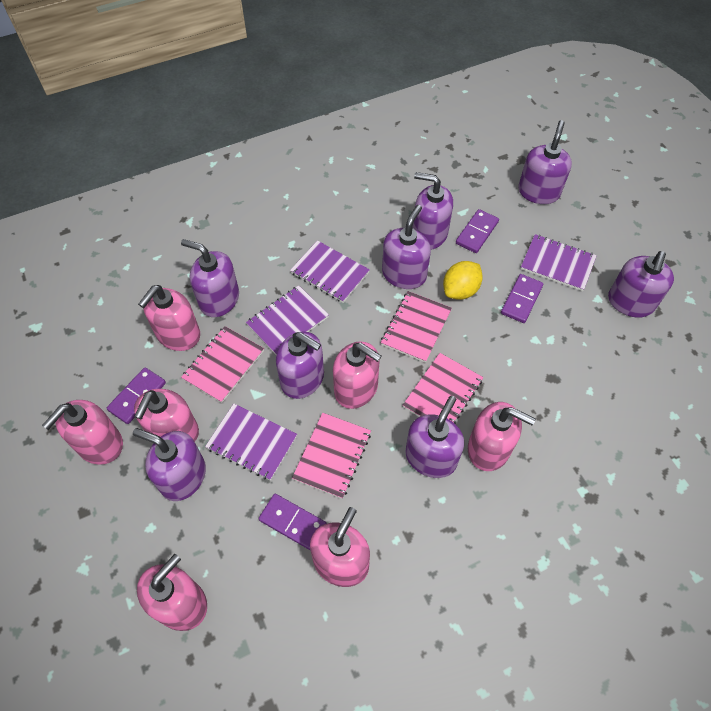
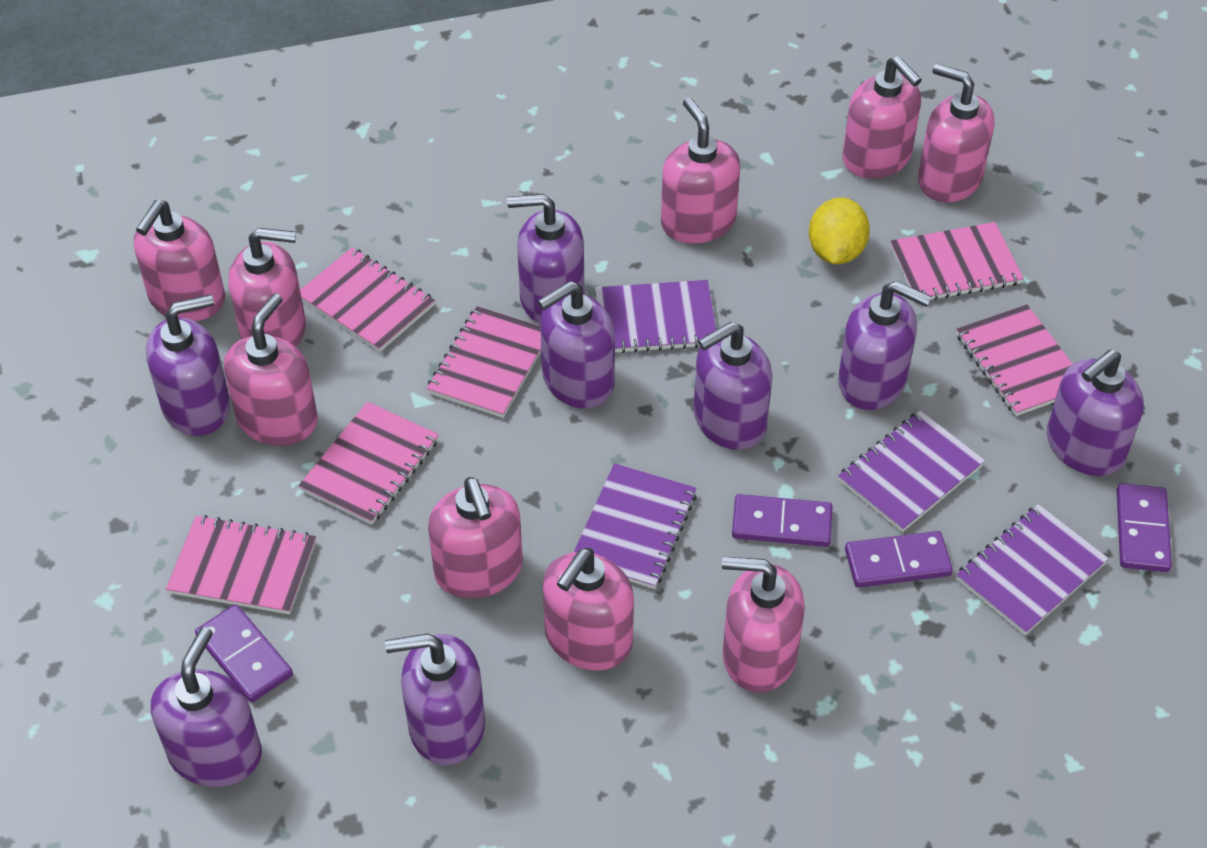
pink notebook: 4 -> 6
pink soap dispenser: 7 -> 9

